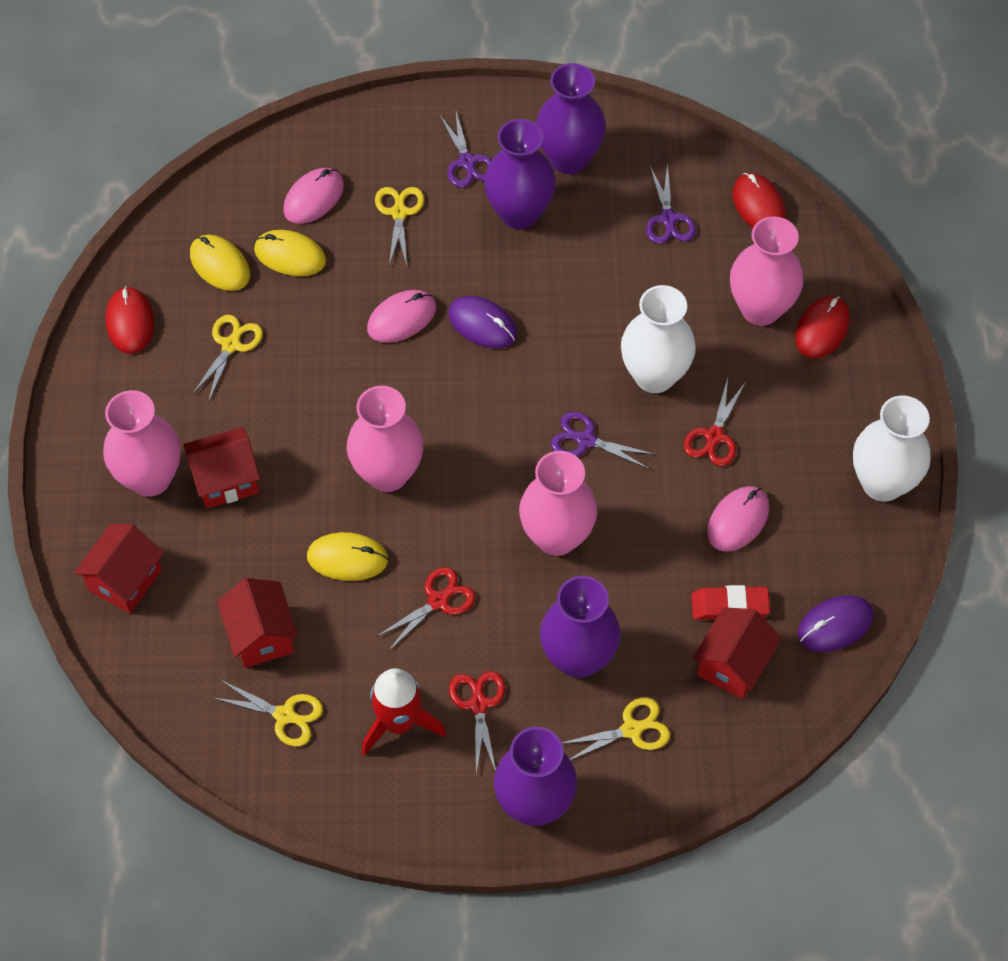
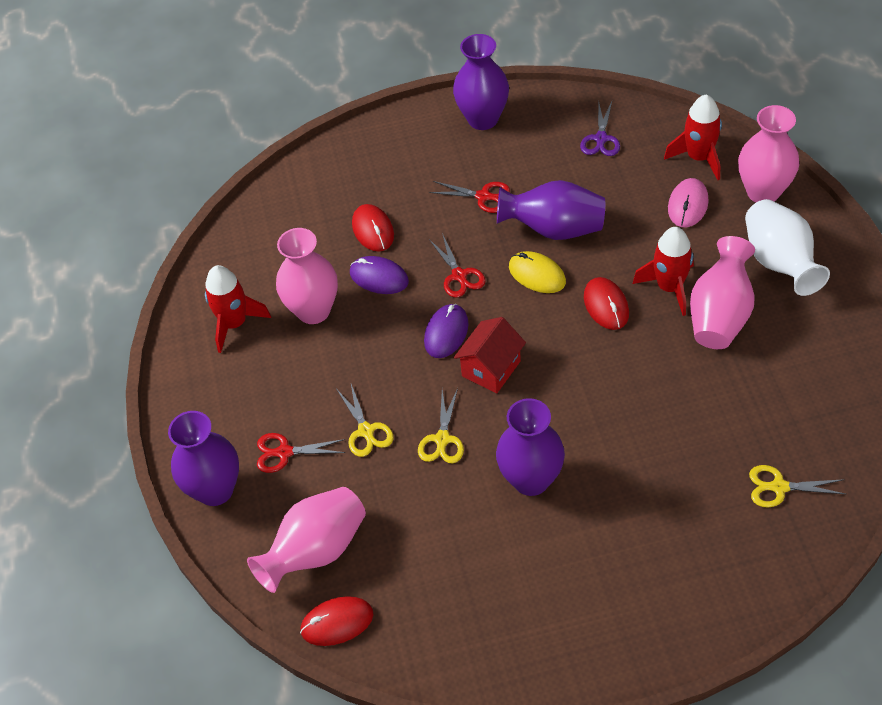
pink mouse: 3 -> 1
purple scissors: 3 -> 1
red eraser: 1 -> 0
red house: 4 -> 1
red rocket: 1 -> 3
white vase: 2 -> 1
yellow mouse: 3 -> 1
yellow scissors: 4 -> 3

